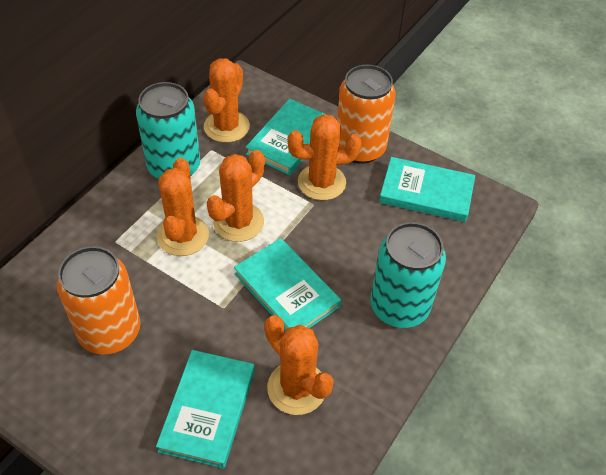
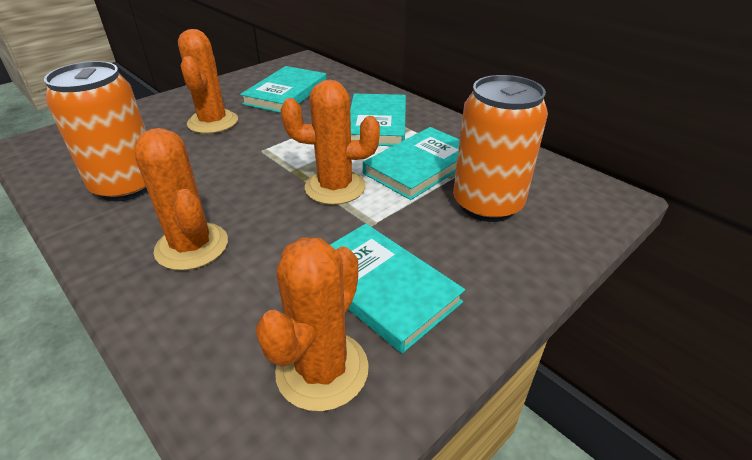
orange cactus: 5 -> 4
turquoise can: 2 -> 0

